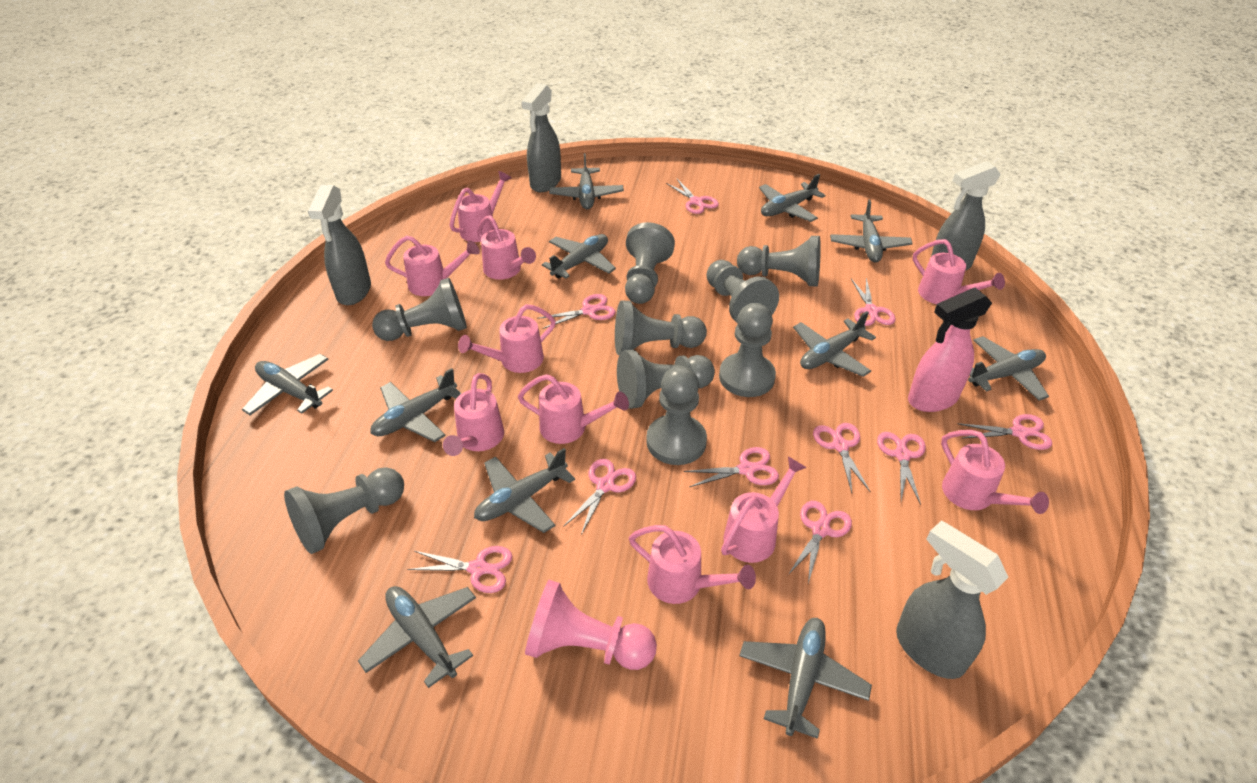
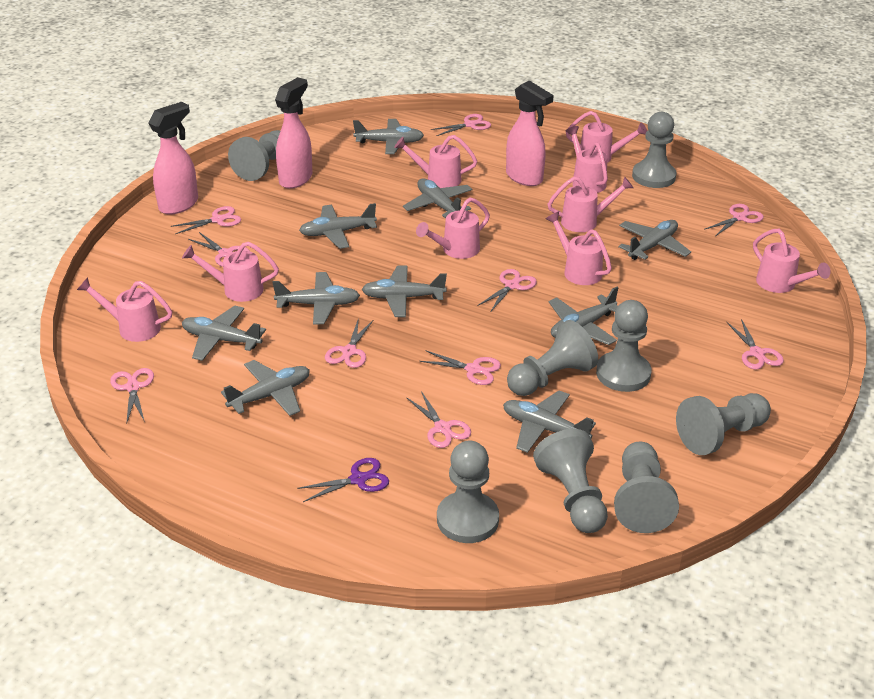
grey pawn: 9 -> 8
grey plane: 11 -> 10
grey spray bottle: 4 -> 0
pink pawn: 1 -> 0
pink spray bottle: 1 -> 3
pink watering can: 10 -> 9
purple scissors: 0 -> 1

